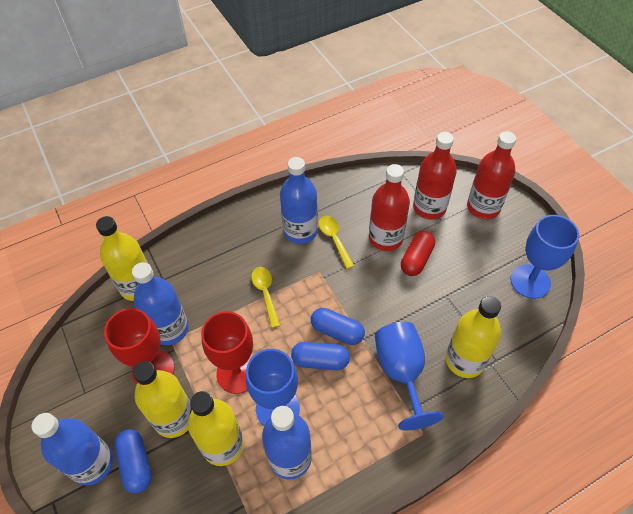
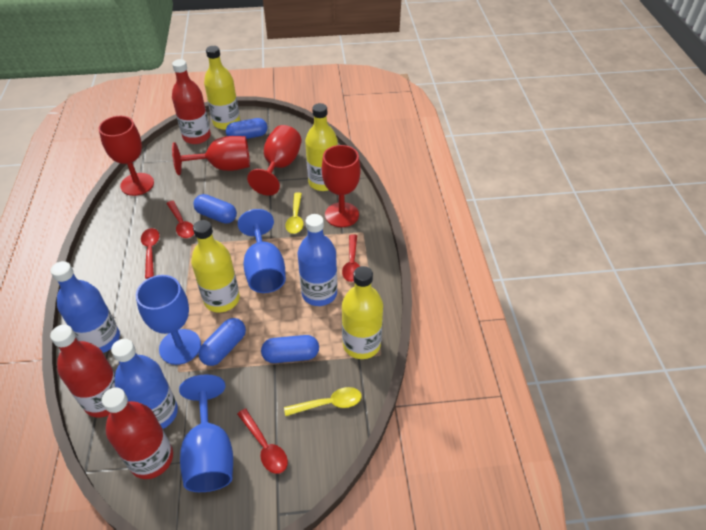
blue bottle: 4 -> 3
blue capsule: 3 -> 4
red capsule: 1 -> 0
red goblet: 2 -> 4
red spoon: 0 -> 4

